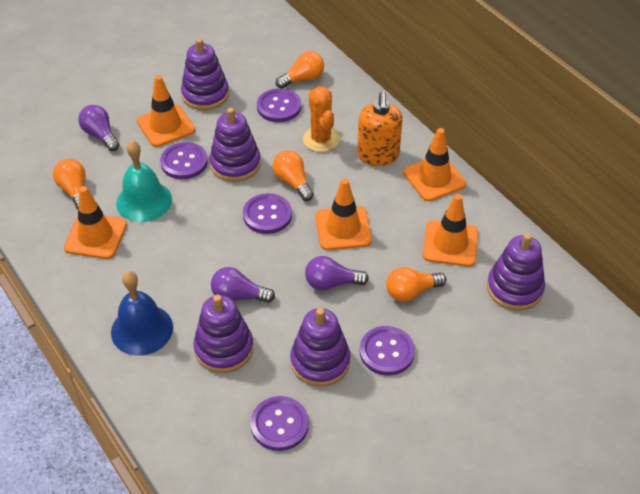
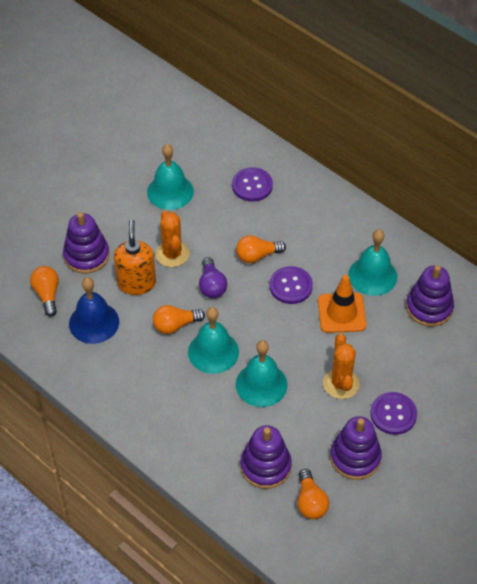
orange cactus: 1 -> 2
orange traffic cone: 5 -> 1
purple button: 5 -> 3
purple light bulb: 3 -> 1
purple stacking toy: 5 -> 4
turquoise bell: 1 -> 4

